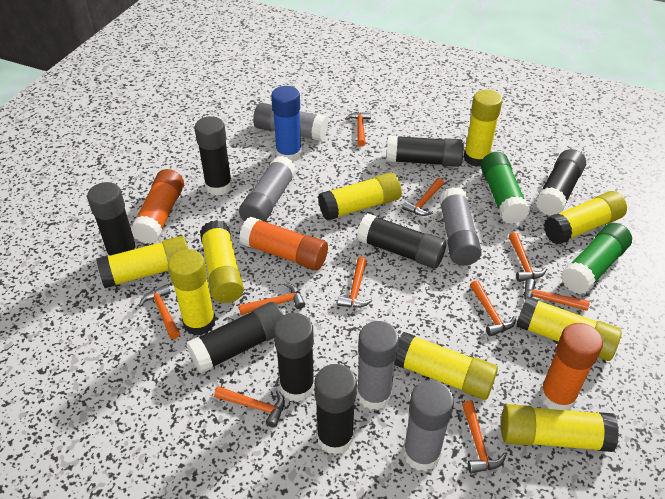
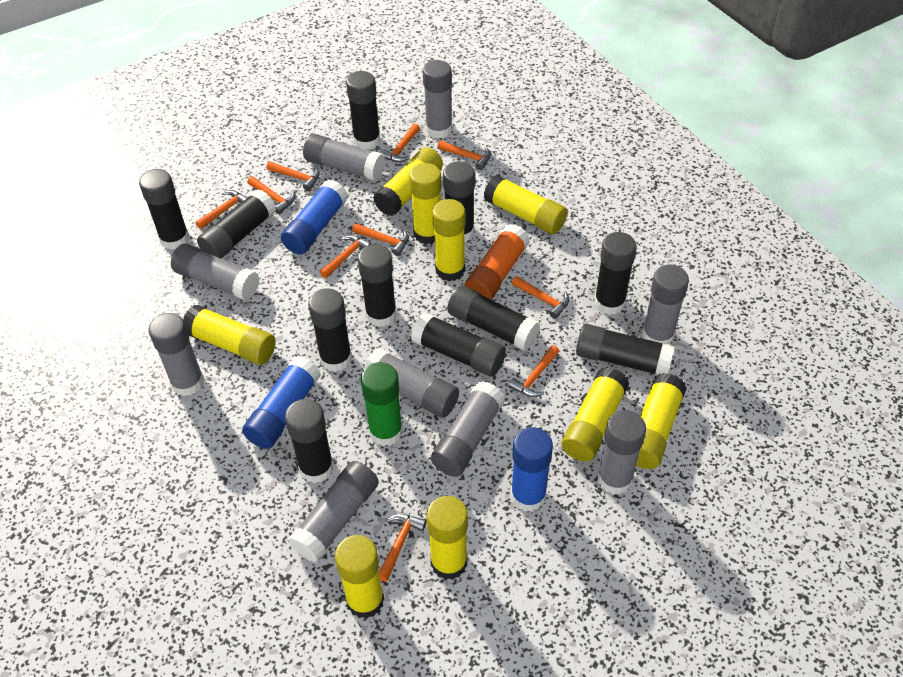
black glue stick: 8 -> 11
blue glue stick: 1 -> 3
green glue stick: 2 -> 1
grey glue stick: 5 -> 9
orange glue stick: 3 -> 1

